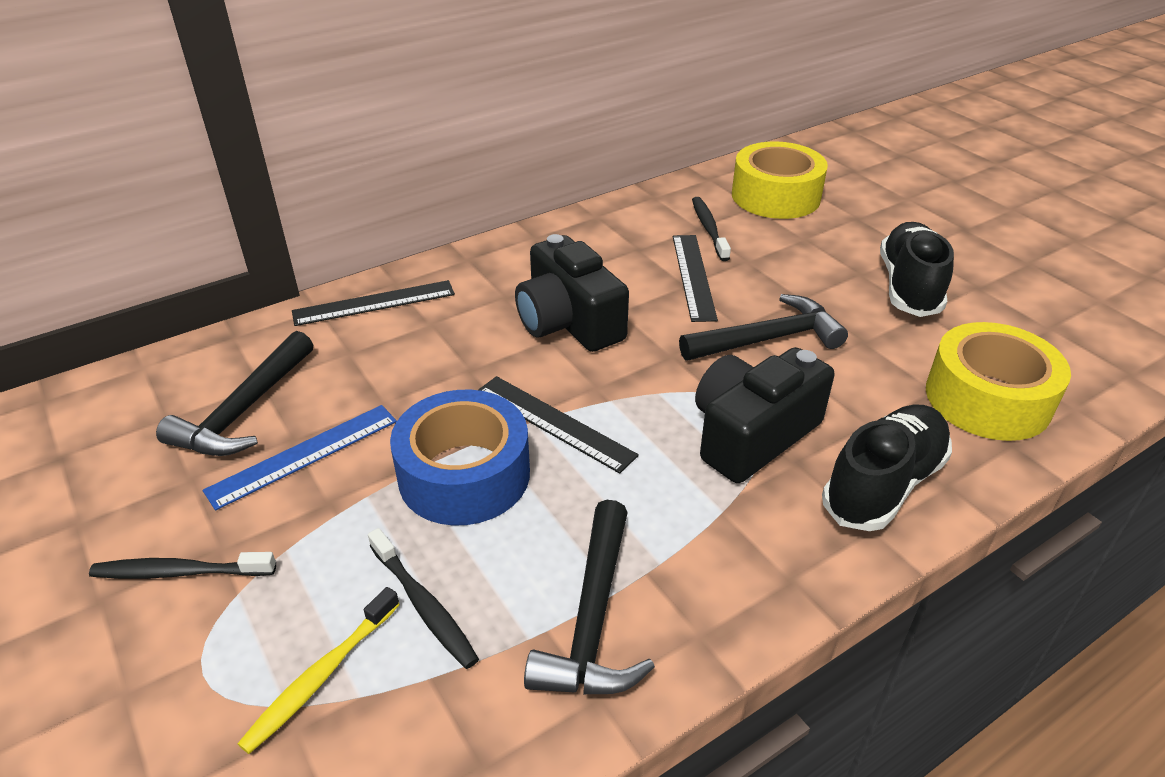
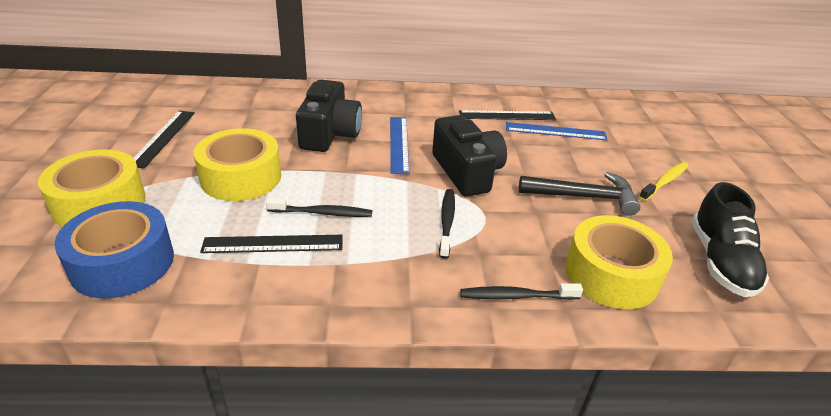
black hammer: 3 -> 1
black shoe: 2 -> 1
blue ruler: 1 -> 2
yellow tape: 2 -> 3

